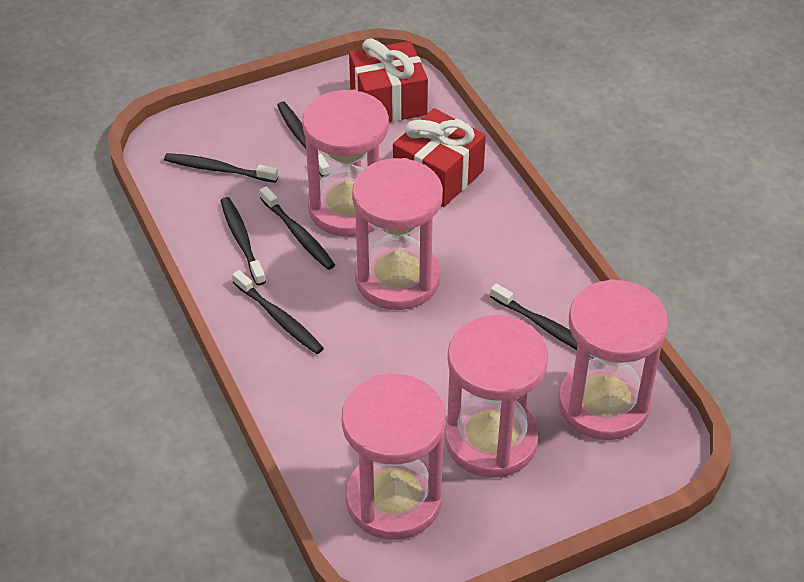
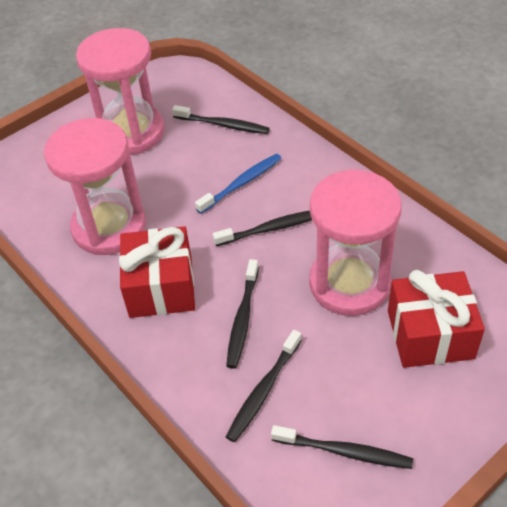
black toothbrush: 6 -> 5
blue toothbrush: 0 -> 1
pink hourglass: 5 -> 3

